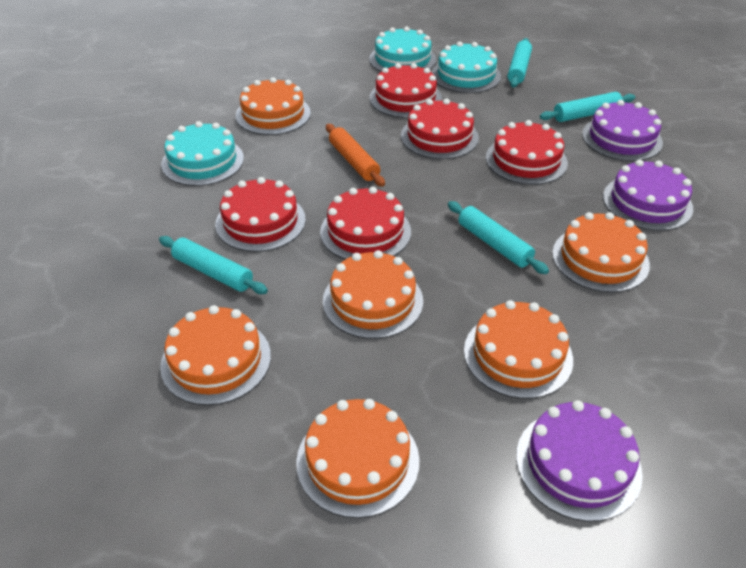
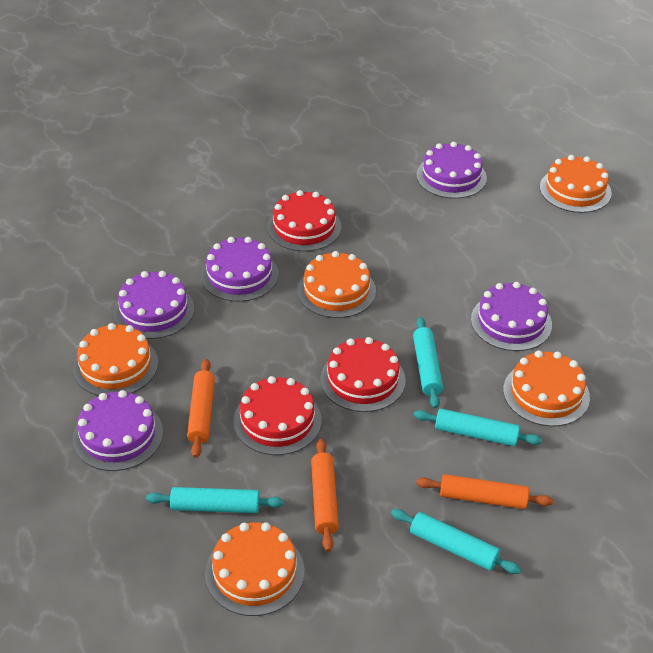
orange cake: 6 -> 5
orange rolling pin: 1 -> 3
purple cake: 3 -> 5
red cake: 5 -> 3
turquoise cake: 3 -> 0

